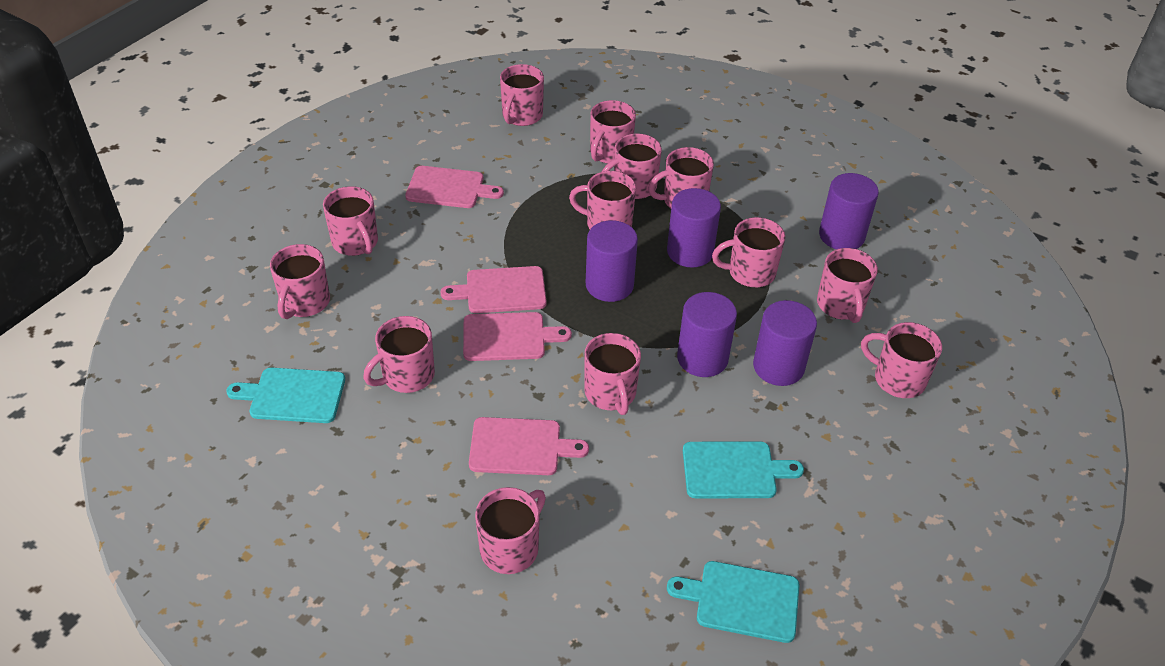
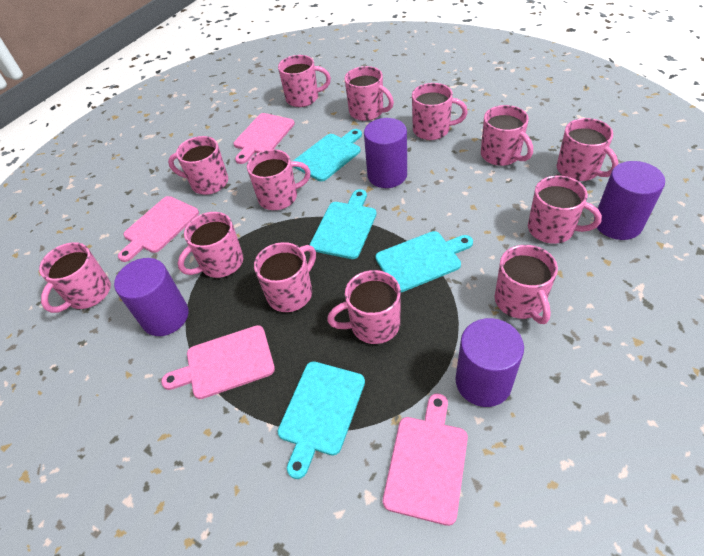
purple cylinder: 5 -> 4
turquoise cutting board: 3 -> 4

